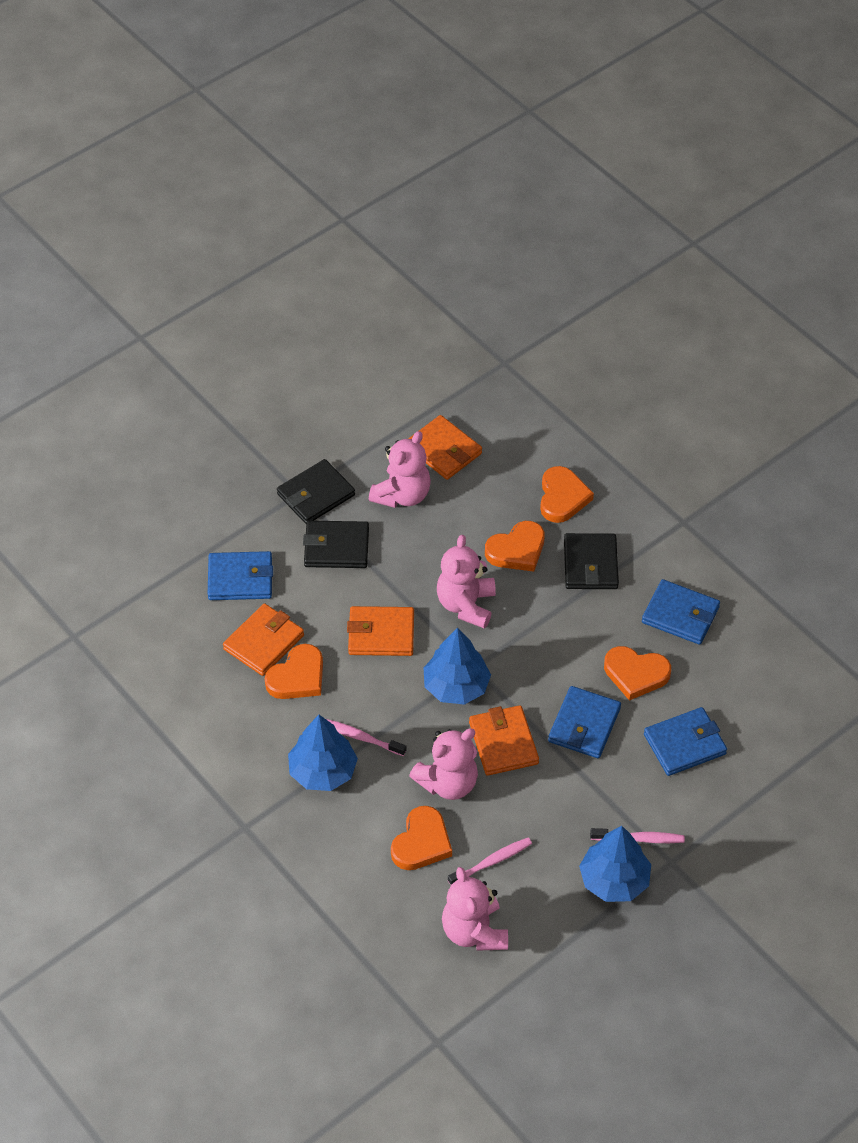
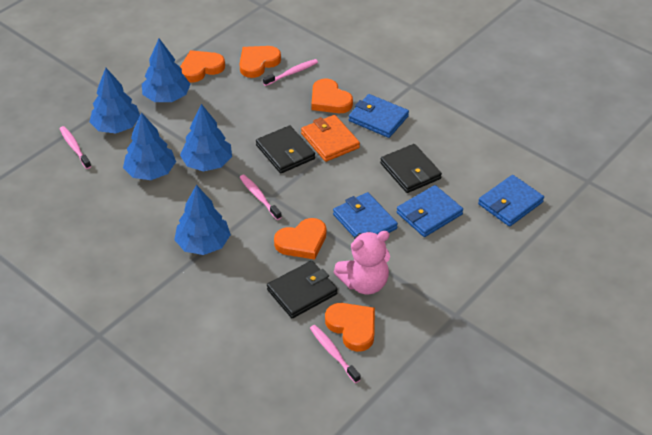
blue tree: 3 -> 5
orange wallet: 4 -> 1
pink teddy bear: 4 -> 1
pink toothbrush: 3 -> 4

